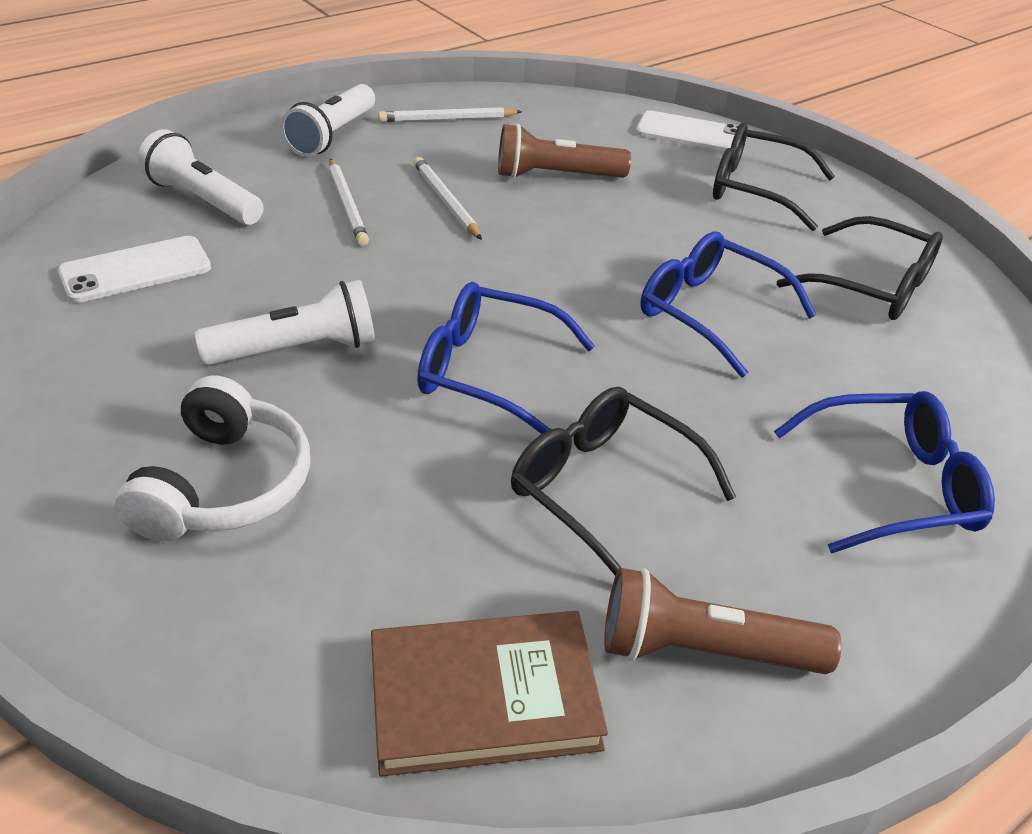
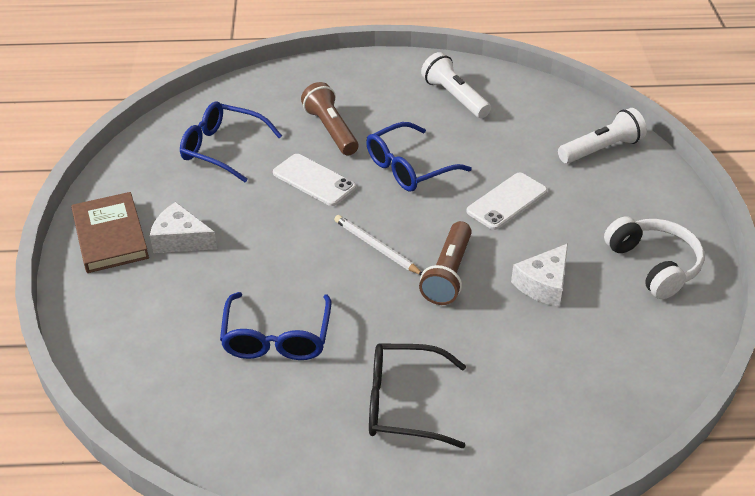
black glasses: 3 -> 1
white cheese: 0 -> 2
white flashlight: 3 -> 2
white pencil: 3 -> 1

